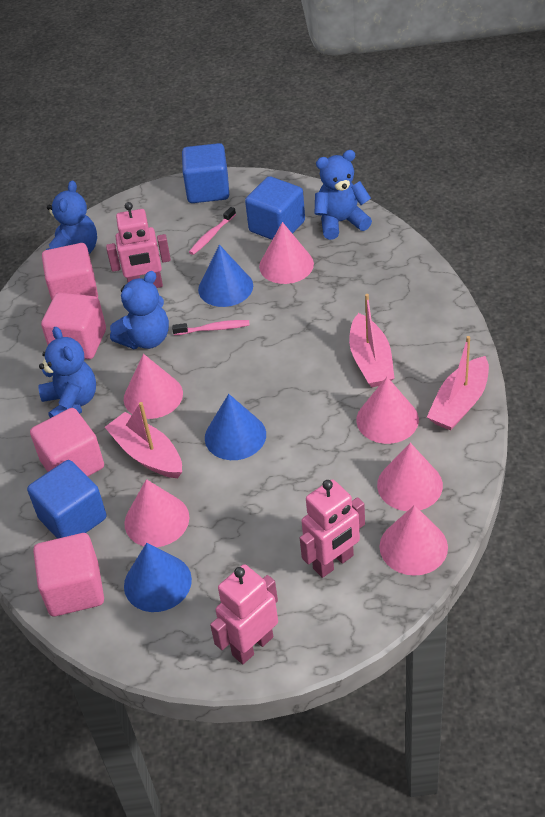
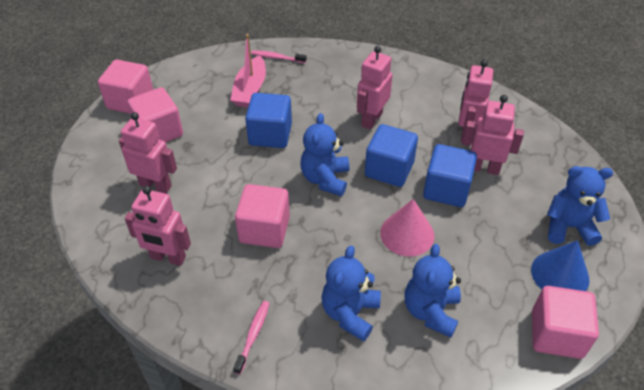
blue cone: 3 -> 1
pink boat: 3 -> 1
pink cone: 6 -> 1
pink robot: 3 -> 5

